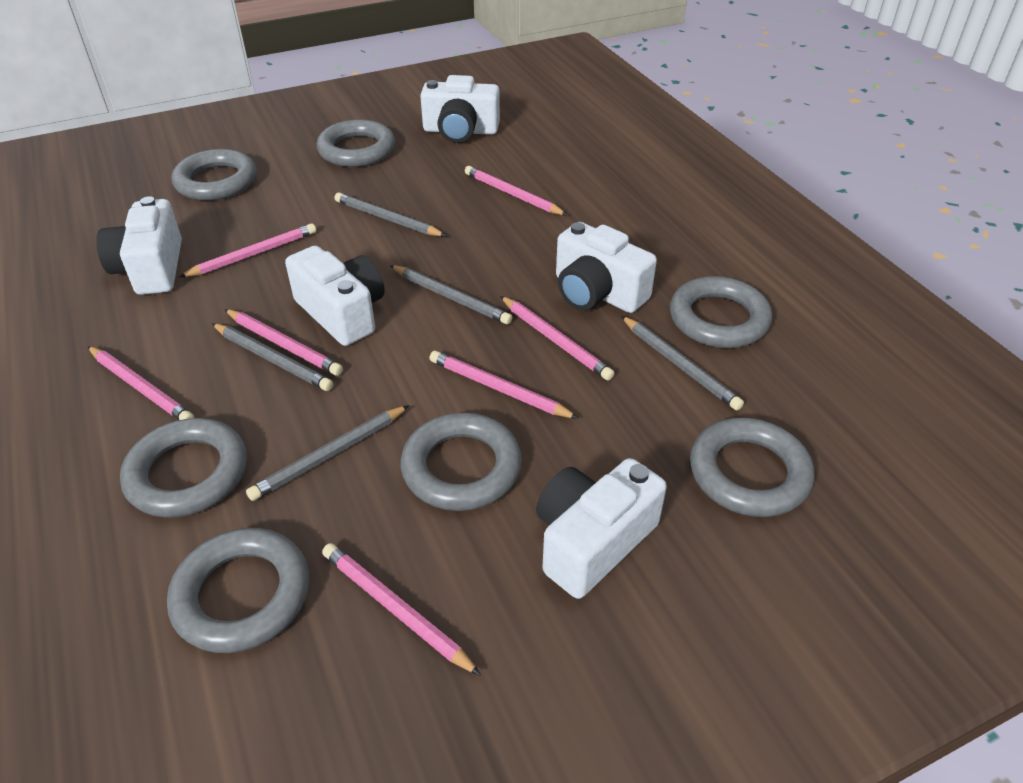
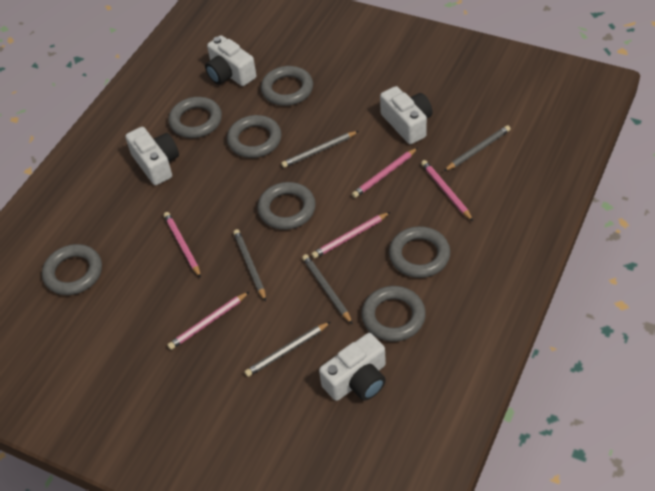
pink pencil: 7 -> 5
white camera: 5 -> 4

